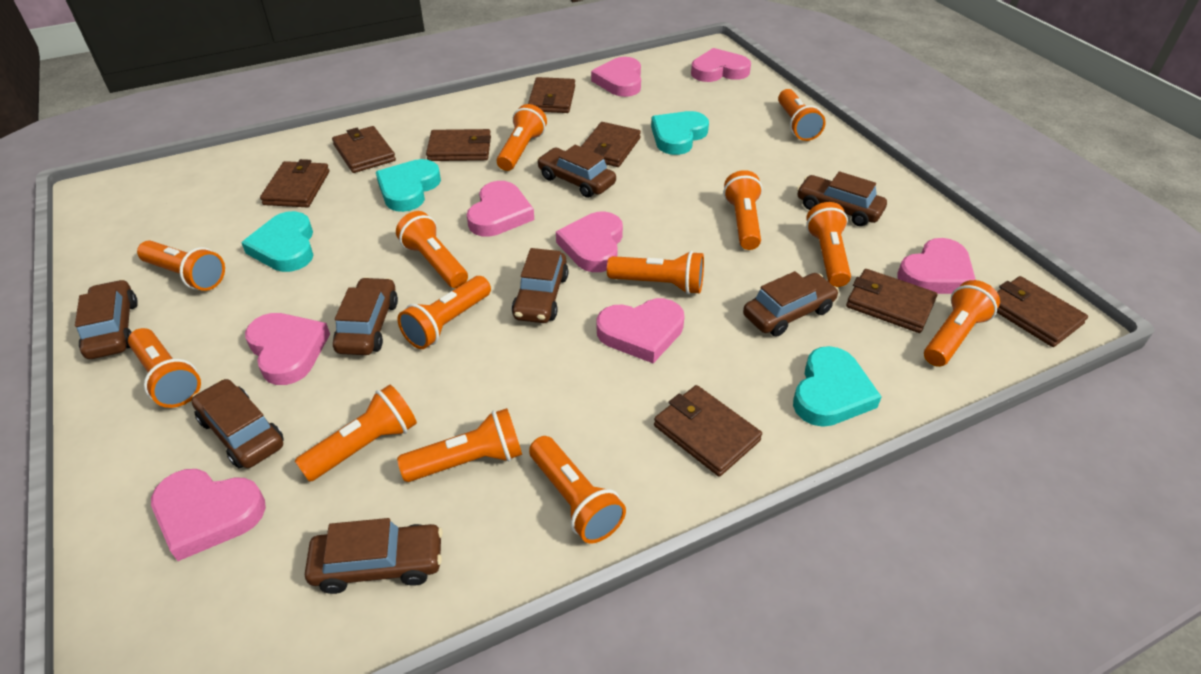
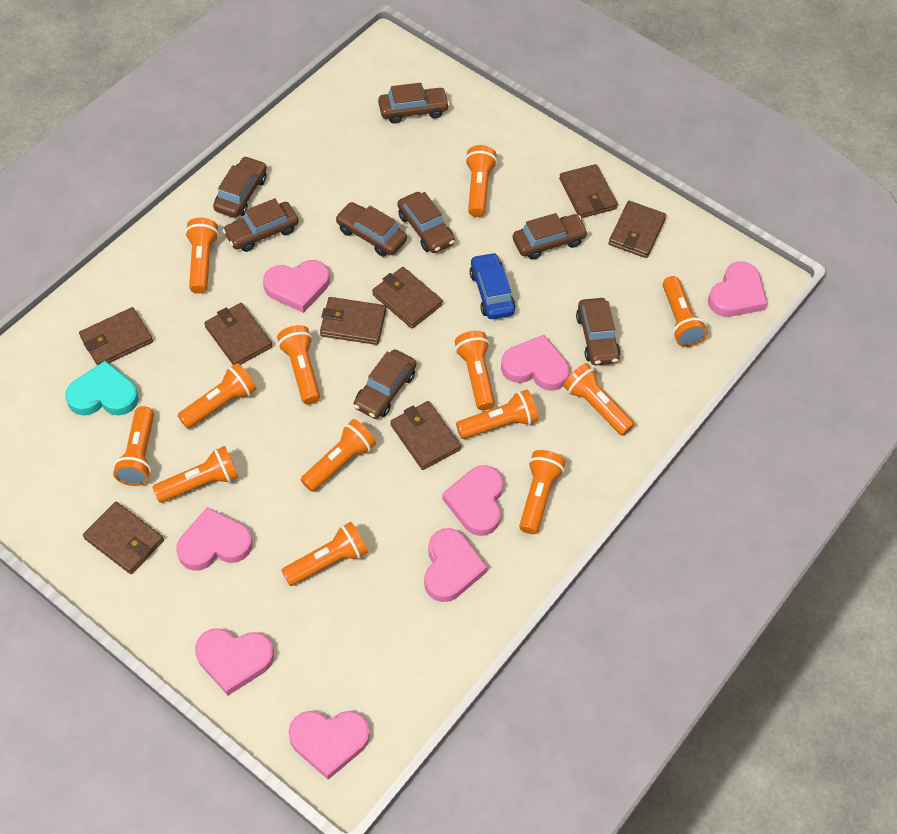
blue car: 0 -> 1
turquoise heart: 4 -> 1

